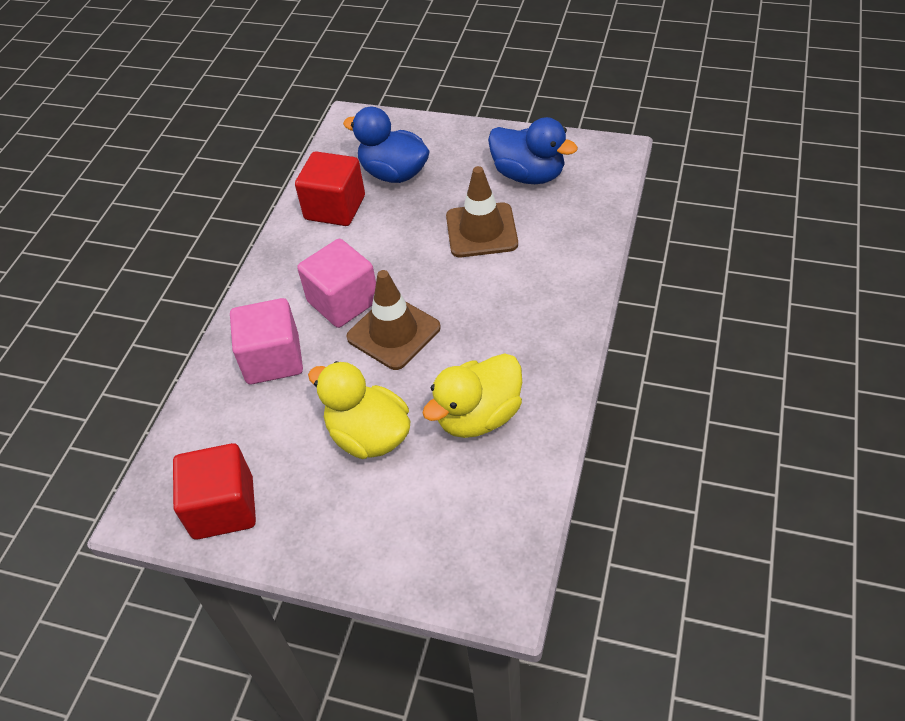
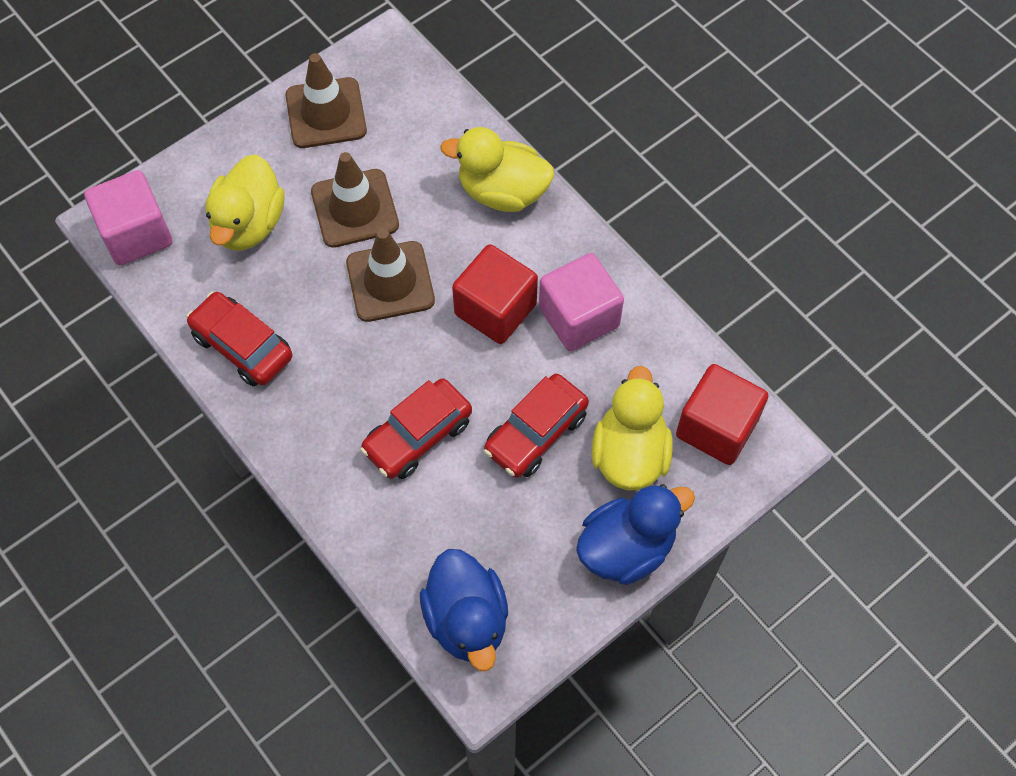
brown traffic cone: 2 -> 3
red car: 0 -> 3
yellow duck: 2 -> 3

